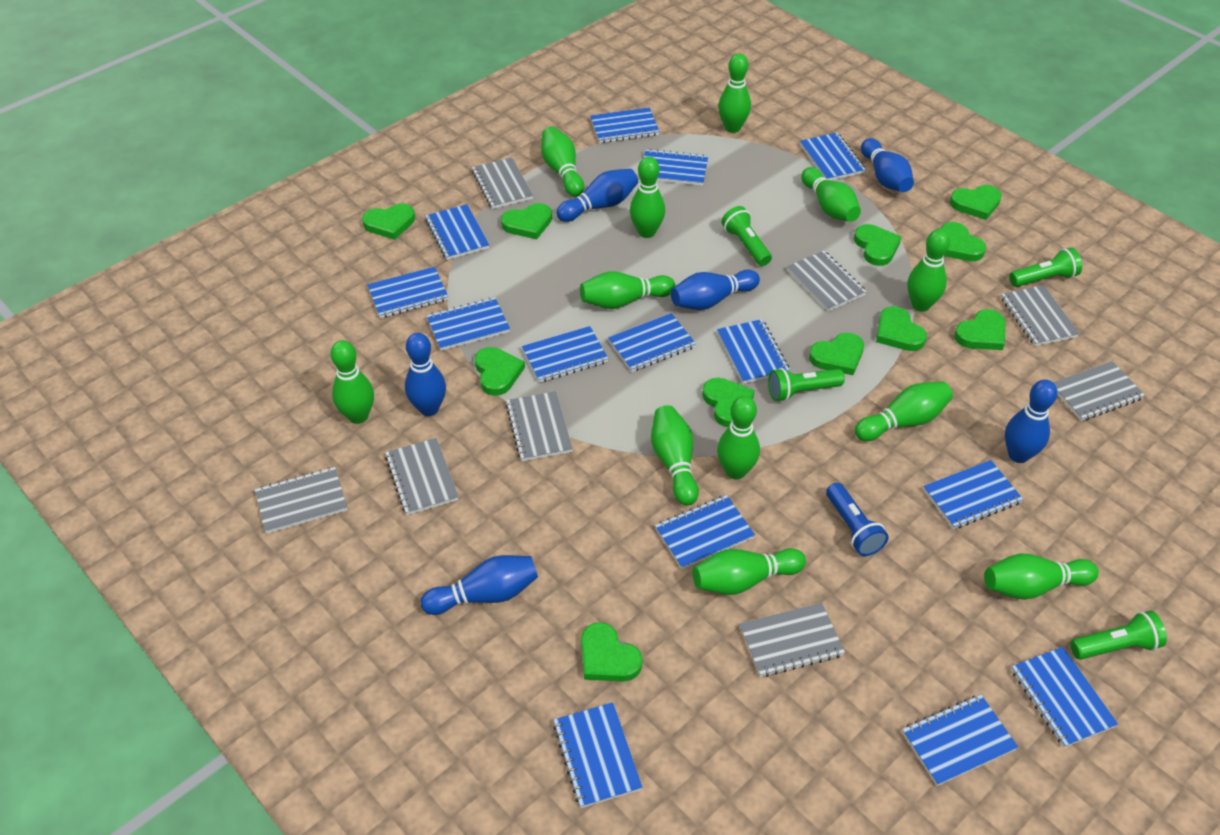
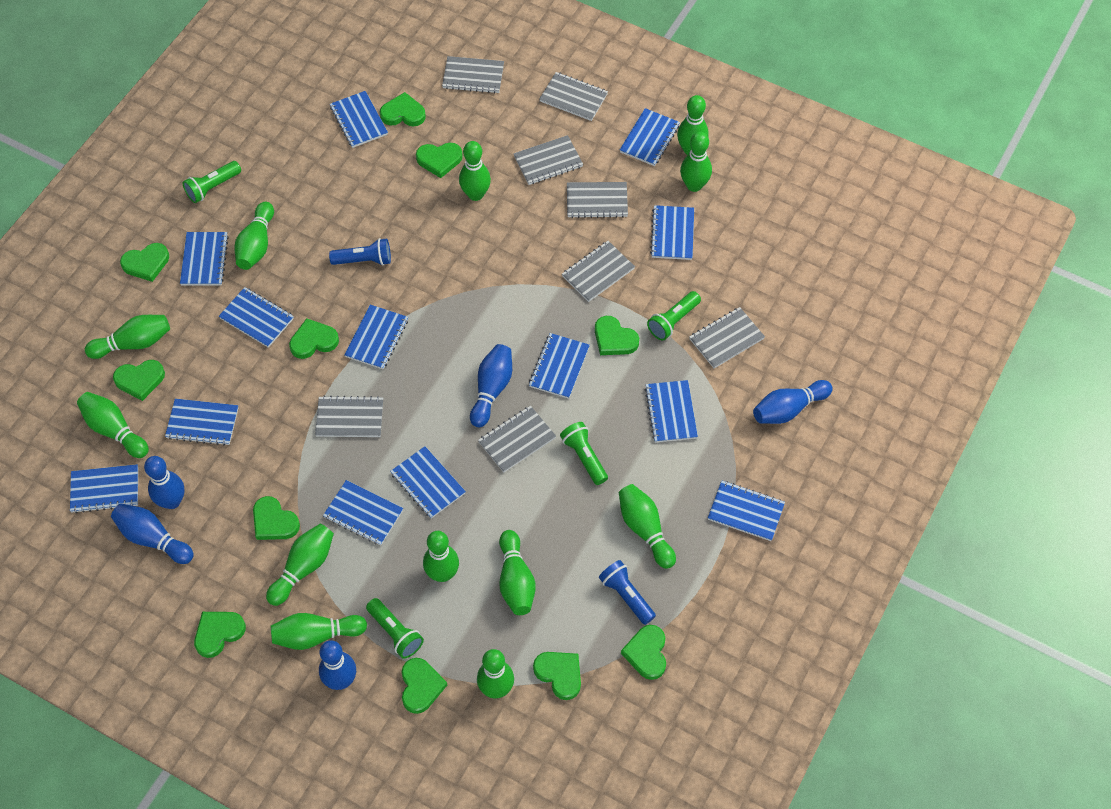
blue bowling pin: 6 -> 5
blue flashlight: 1 -> 2
blue notebook: 14 -> 13

